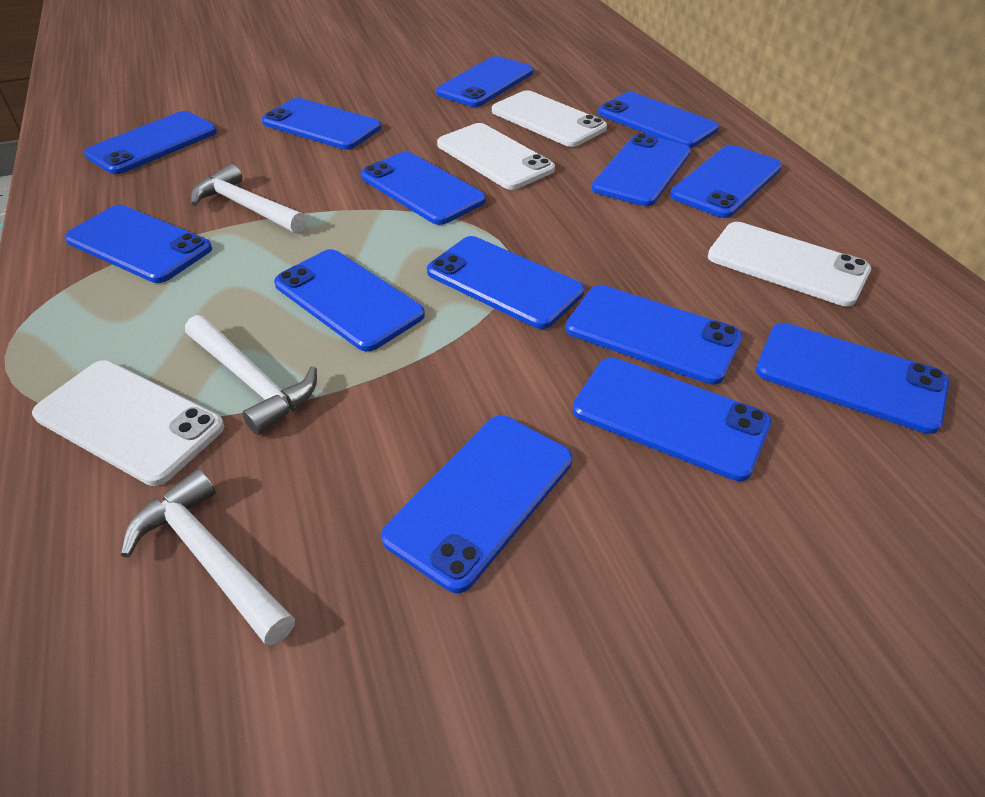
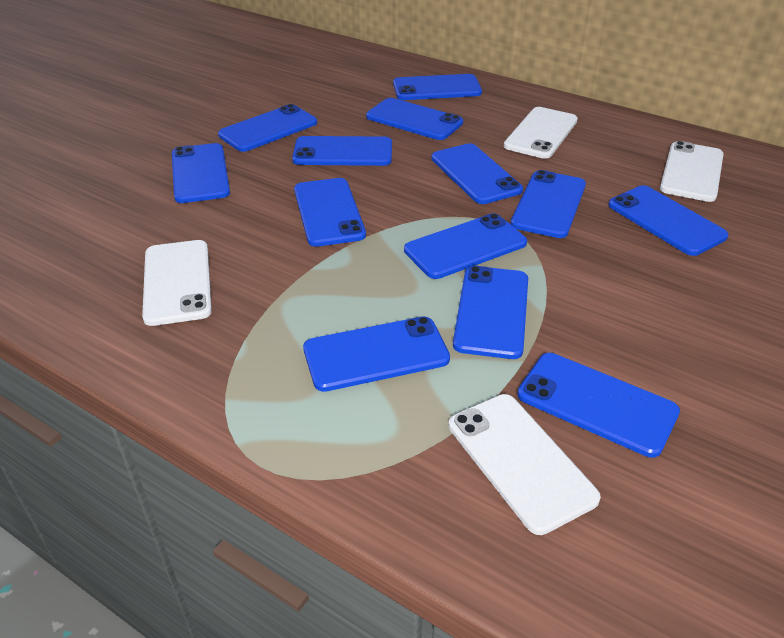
blue phone: 14 -> 13
white hammer: 3 -> 0

